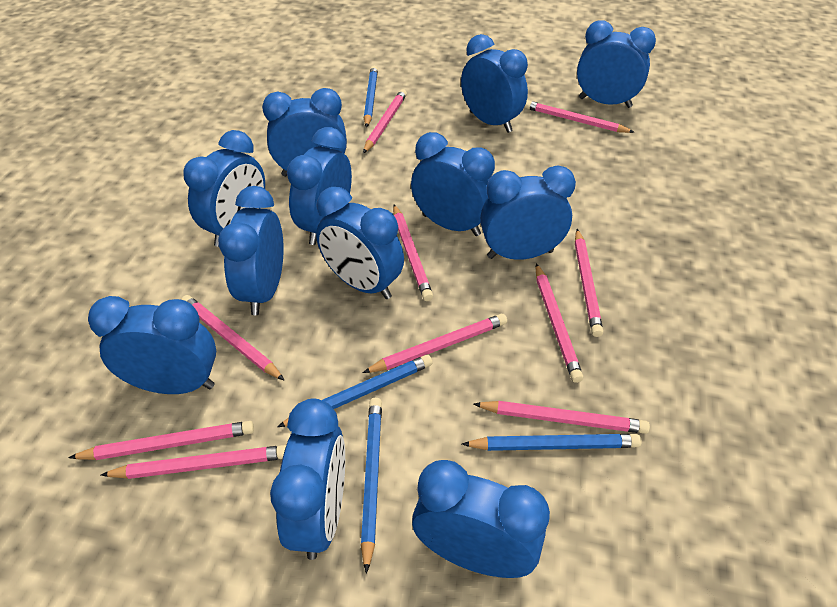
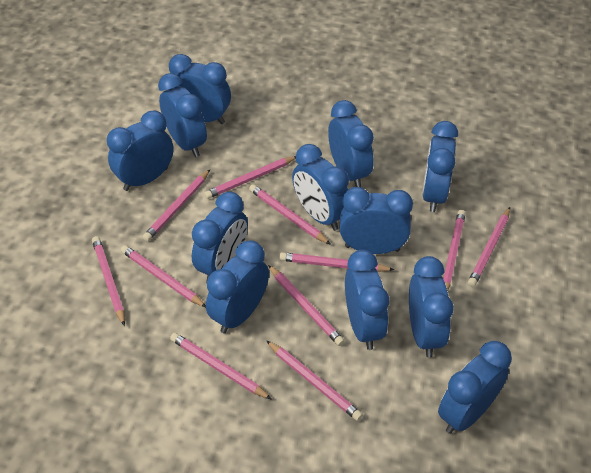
blue pencil: 4 -> 0
pink pencil: 10 -> 11

